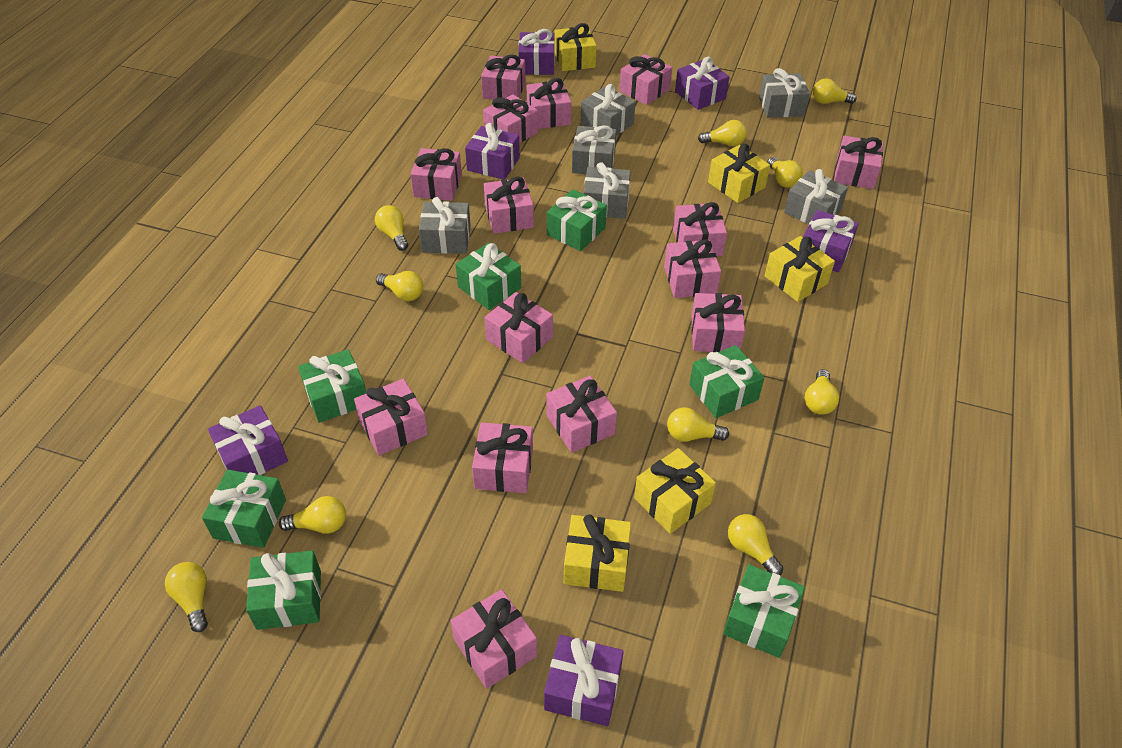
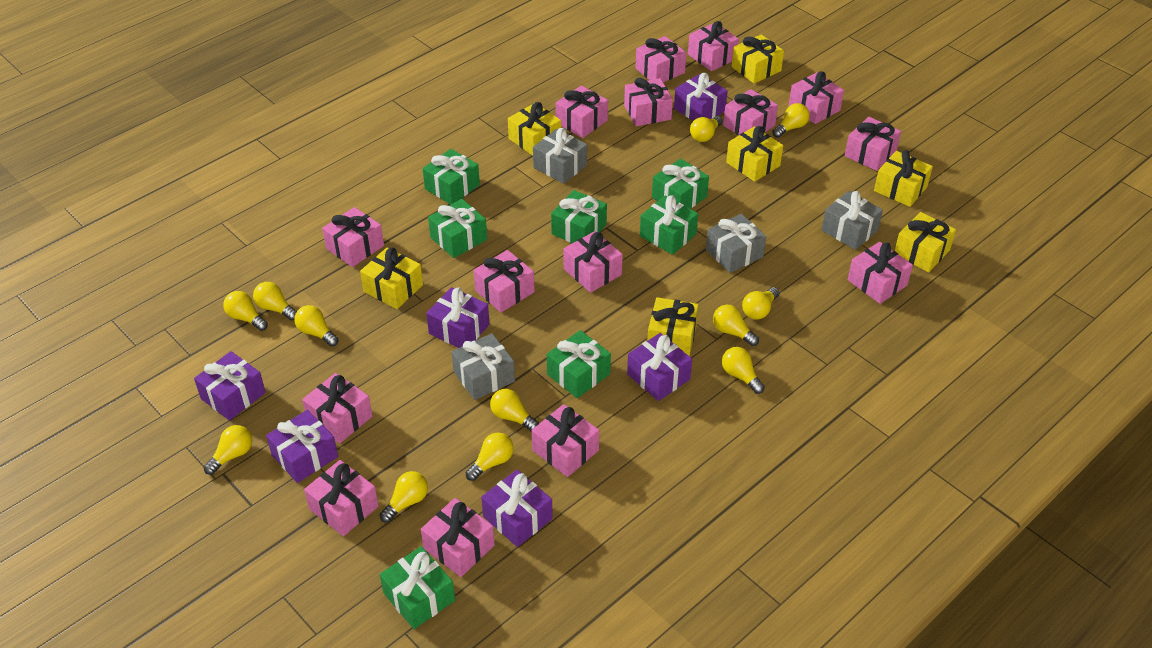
grey gift: 6 -> 4
yellow gift: 5 -> 7
yellow light bulb: 10 -> 12

